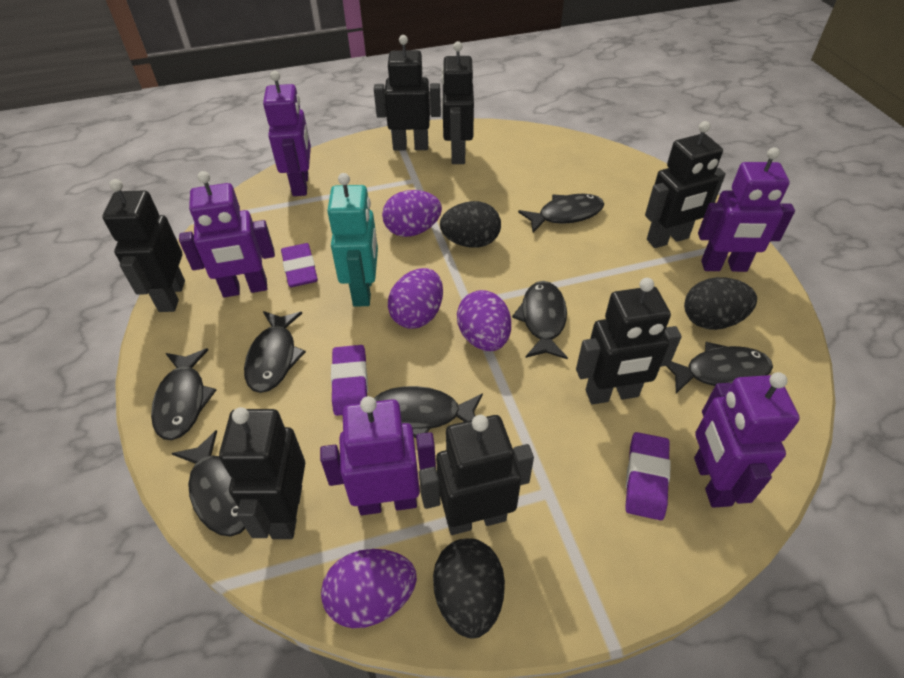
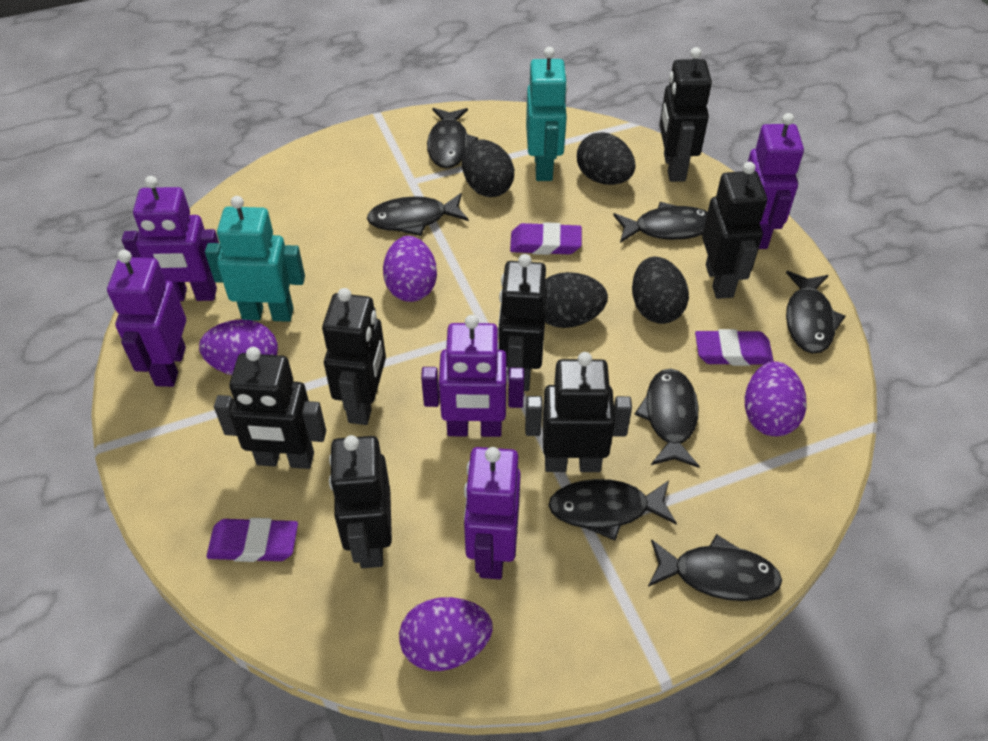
black egg: 3 -> 4
turquoise robot: 1 -> 2

